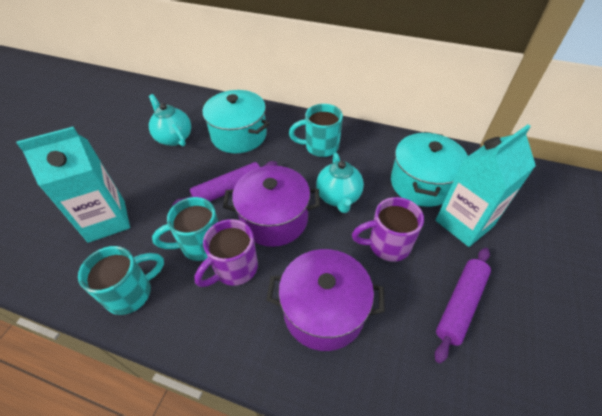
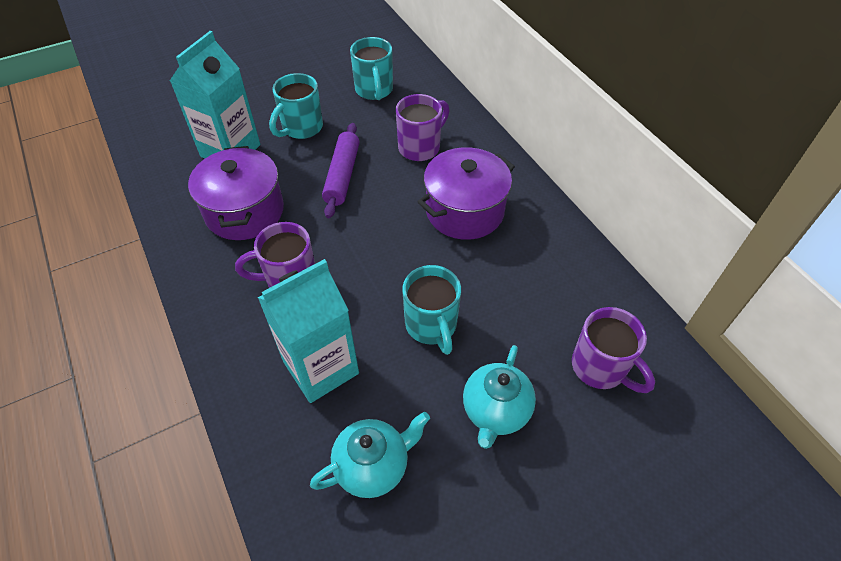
purple mug: 2 -> 3
purple rolling pin: 2 -> 1
turquoise pot: 2 -> 0

